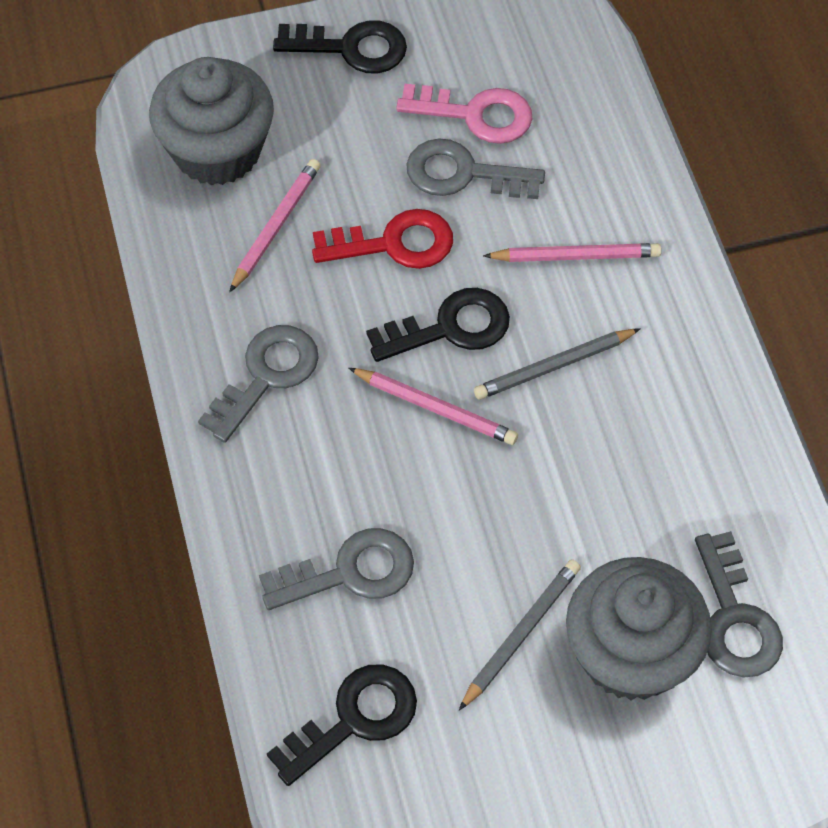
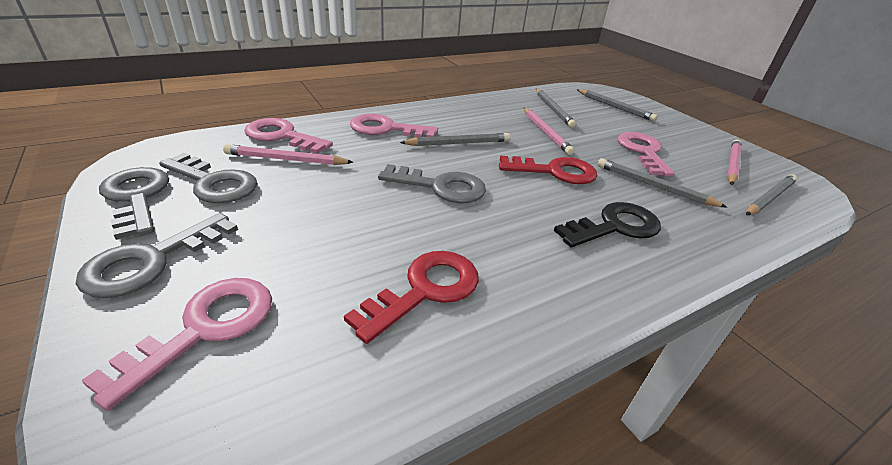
black key: 3 -> 1
grey cupcake: 2 -> 0
grey pencil: 2 -> 5
pink key: 1 -> 4
red key: 1 -> 2

